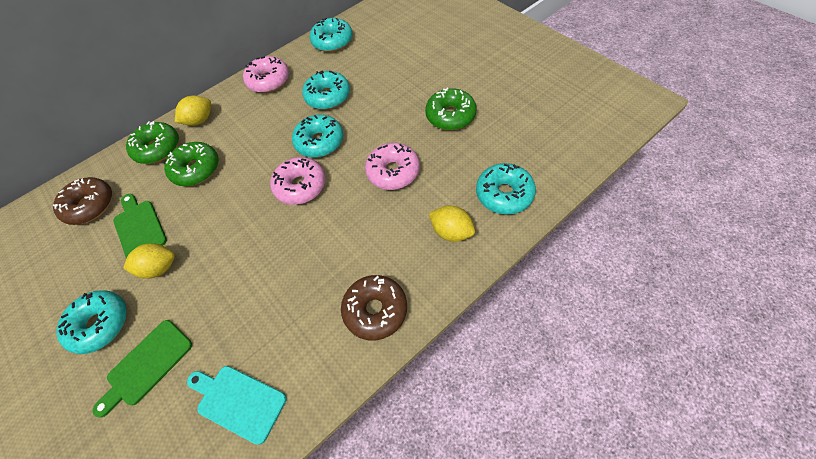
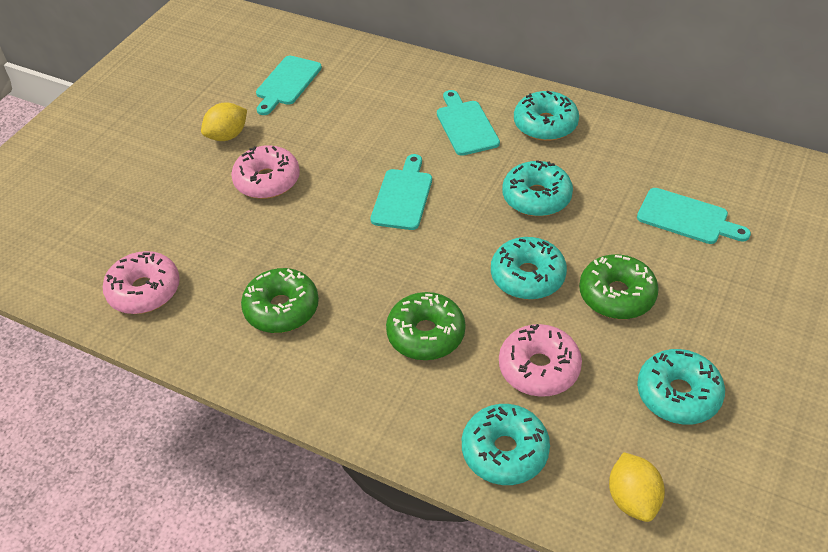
brown donut: 2 -> 0
green cutting board: 2 -> 0
turquoise cutting board: 1 -> 4
yellow lemon: 3 -> 2

